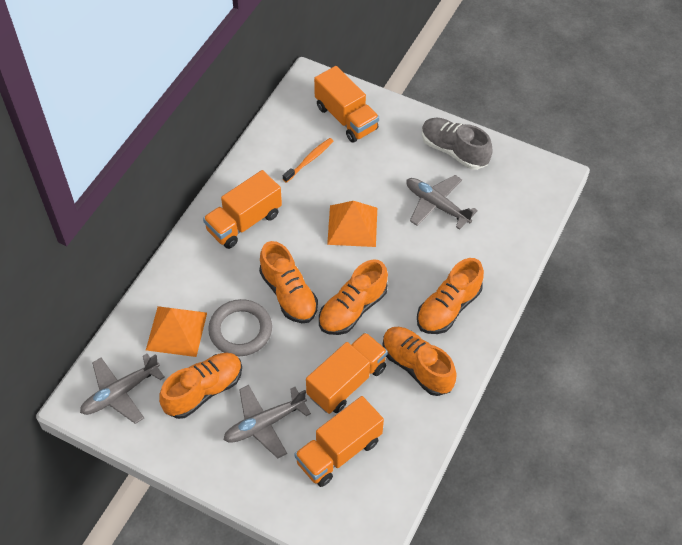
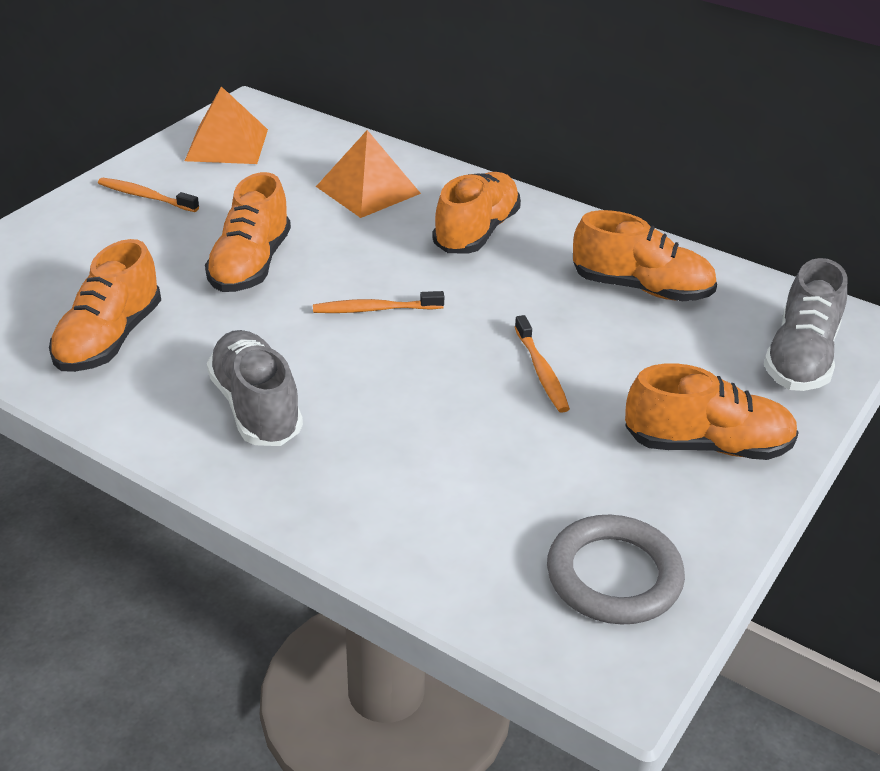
grey plane: 3 -> 0
grey shoe: 1 -> 2
orange toothbrush: 1 -> 3
orange truck: 4 -> 0

